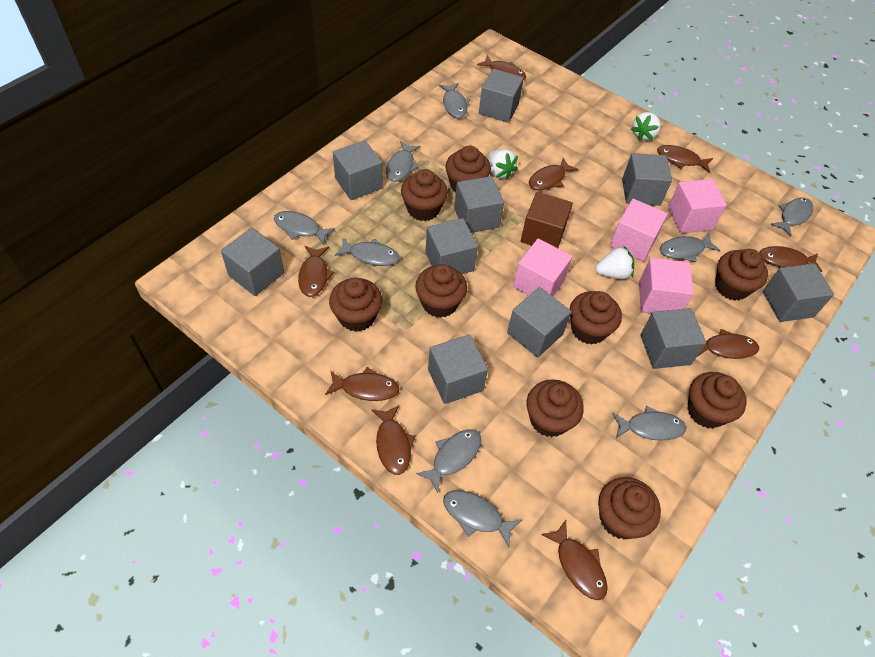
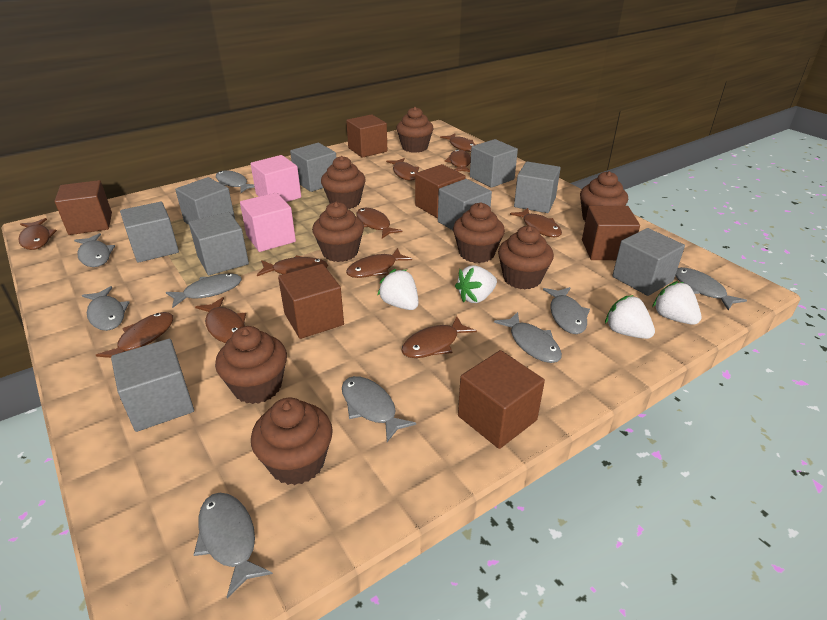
brown cube: 1 -> 6
brown cupcake: 9 -> 8
brown fish: 9 -> 11
grey cube: 10 -> 9
pink cube: 4 -> 2
white strawberry: 3 -> 4

